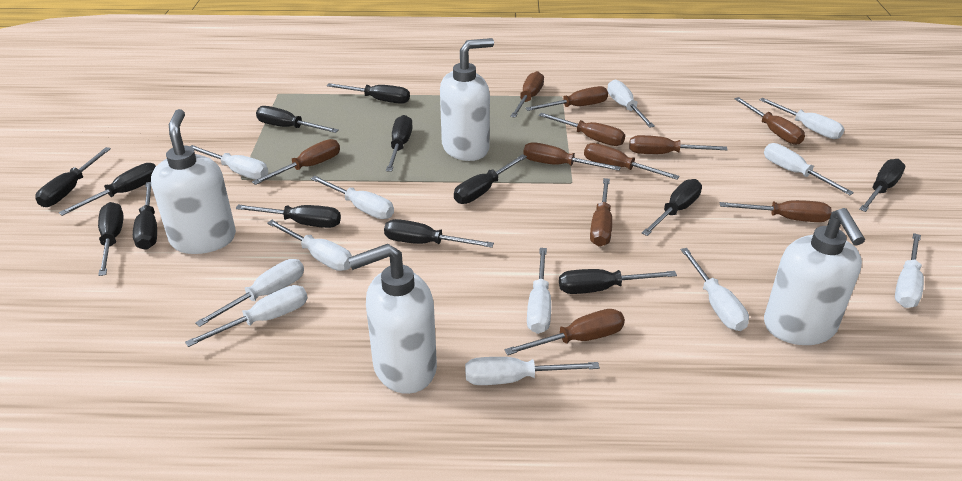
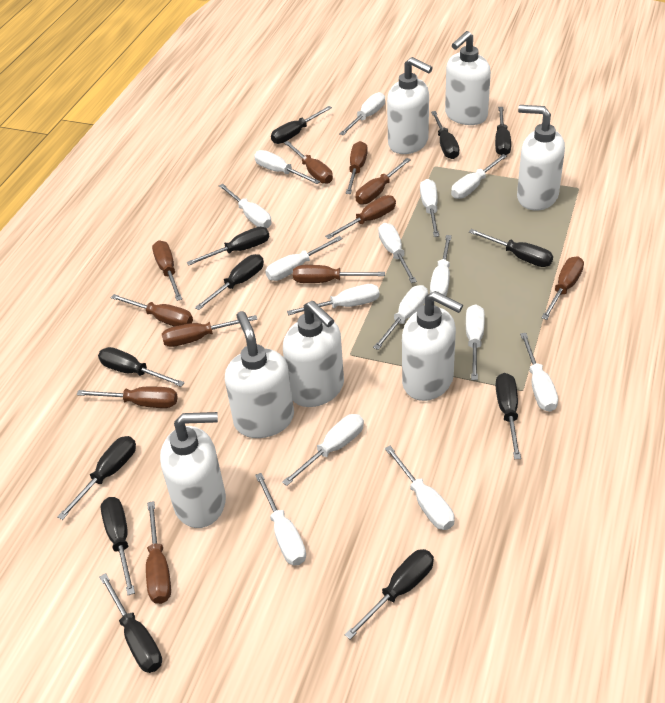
black screwdriver: 13 -> 12
white screwdriver: 12 -> 15
white soap dispenser: 4 -> 7

